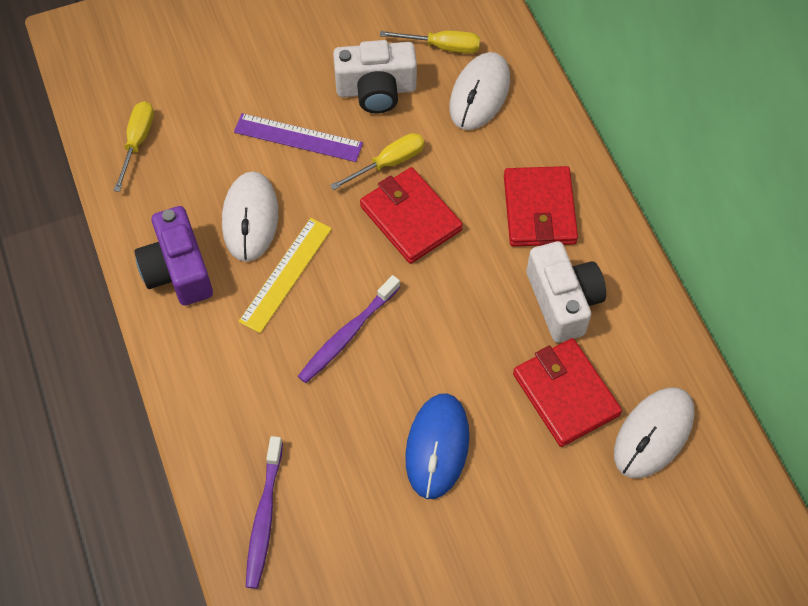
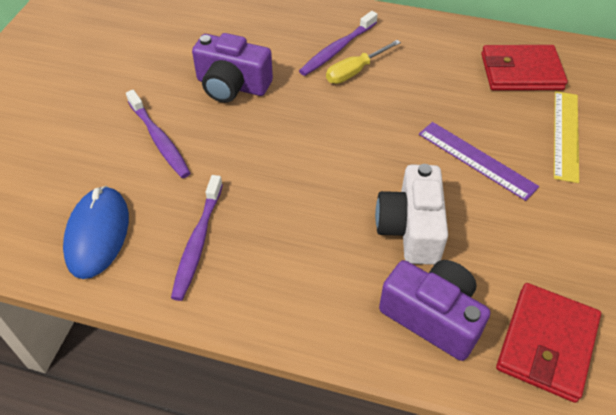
purple camera: 1 -> 2
purple toothbrush: 2 -> 3
red wallet: 3 -> 2
white camera: 2 -> 1
white mouse: 3 -> 0
yellow screwdriver: 3 -> 1

